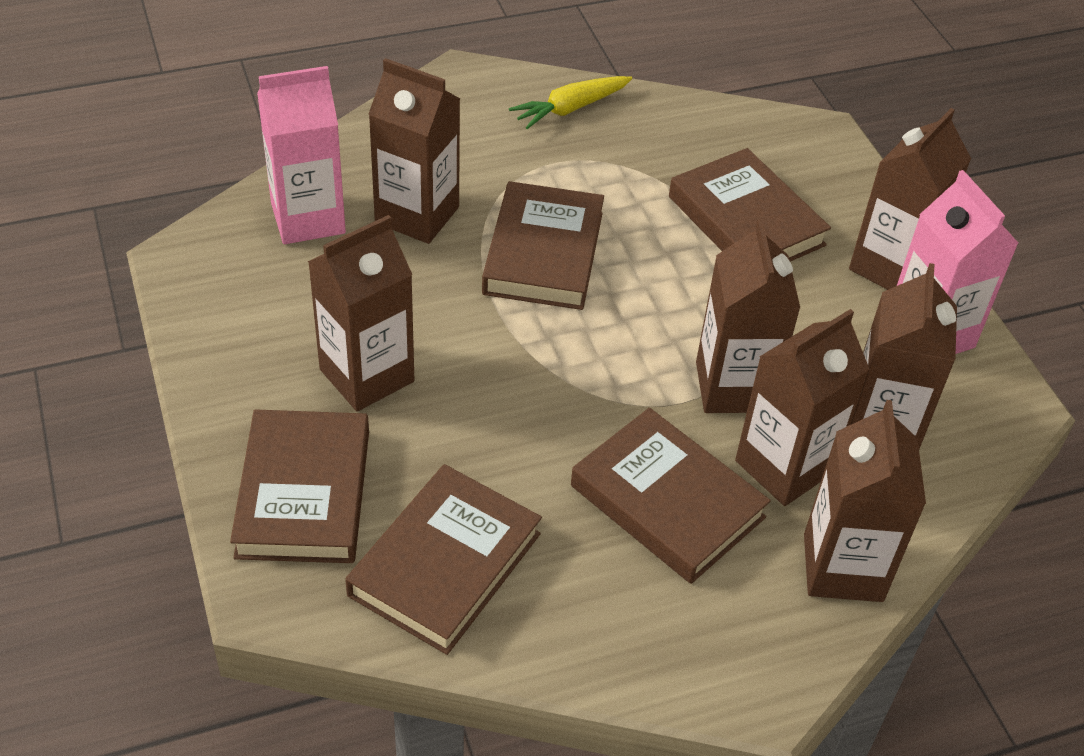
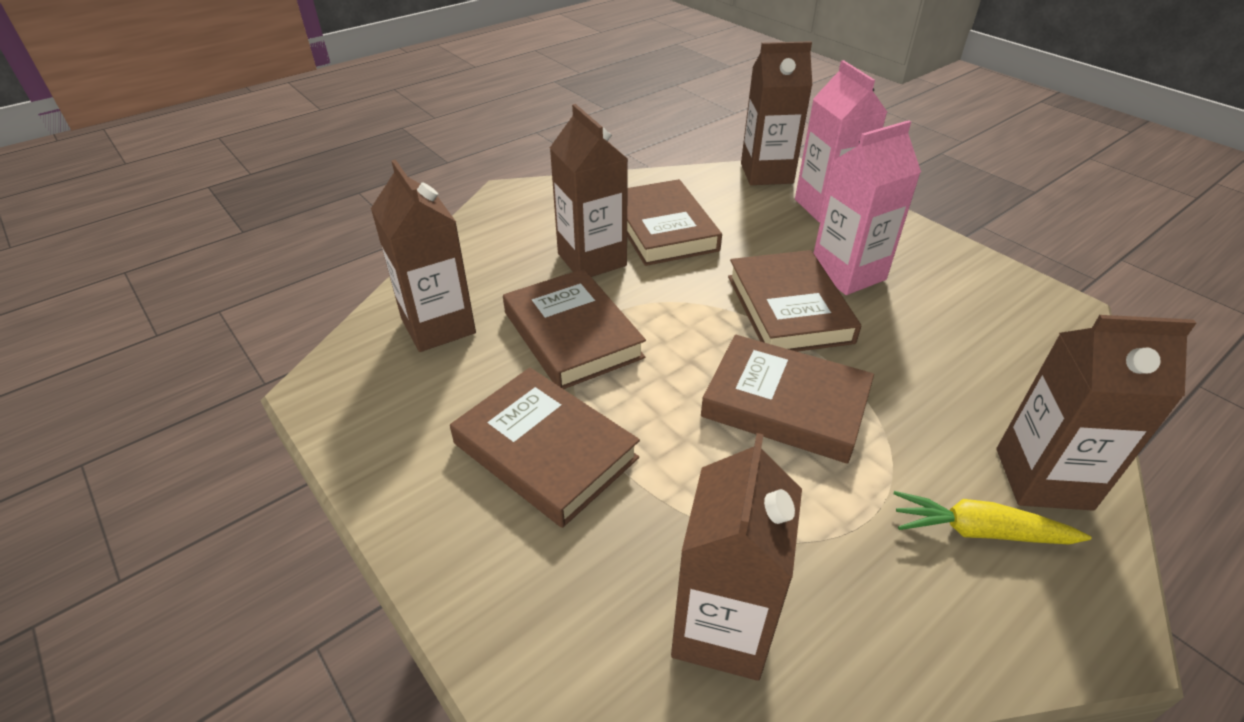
brown carton: 7 -> 5

